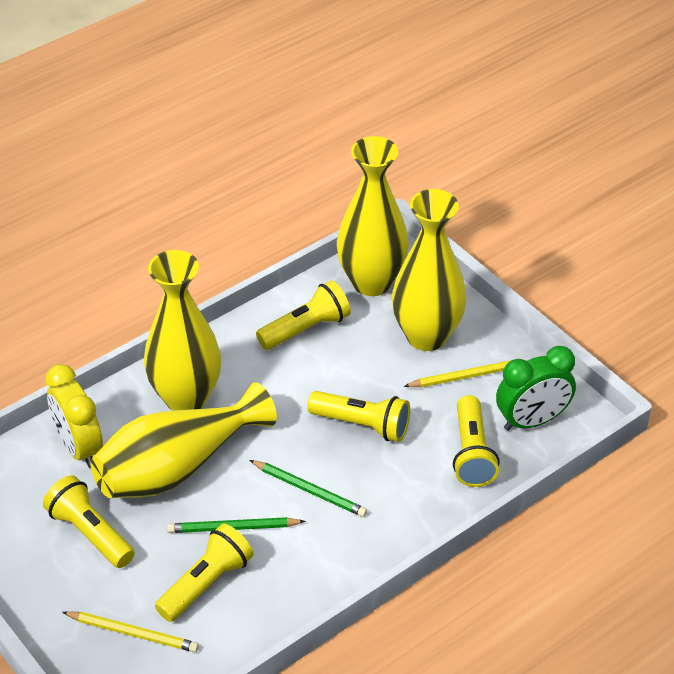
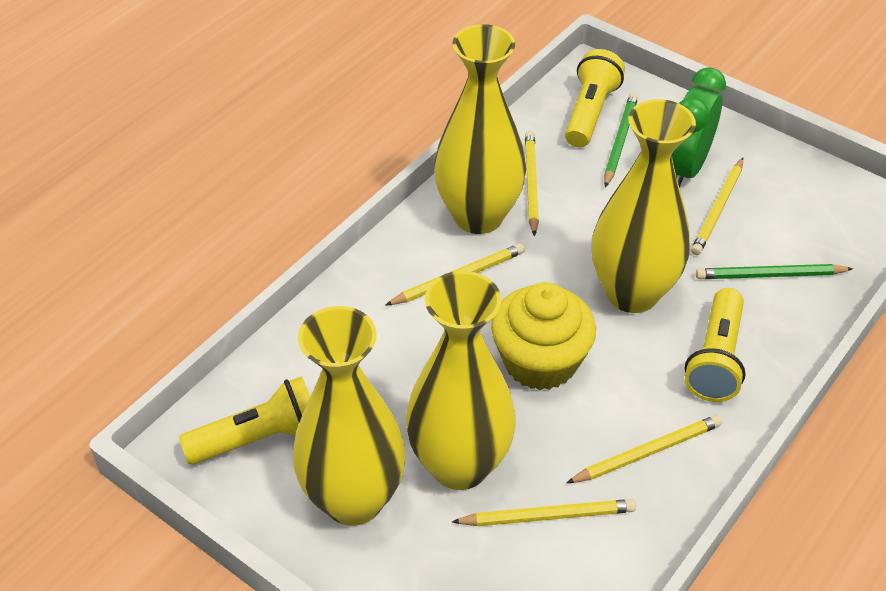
yellow clock: 1 -> 0
yellow cupcake: 0 -> 1
yellow flashlight: 5 -> 3
yellow pencil: 2 -> 5

